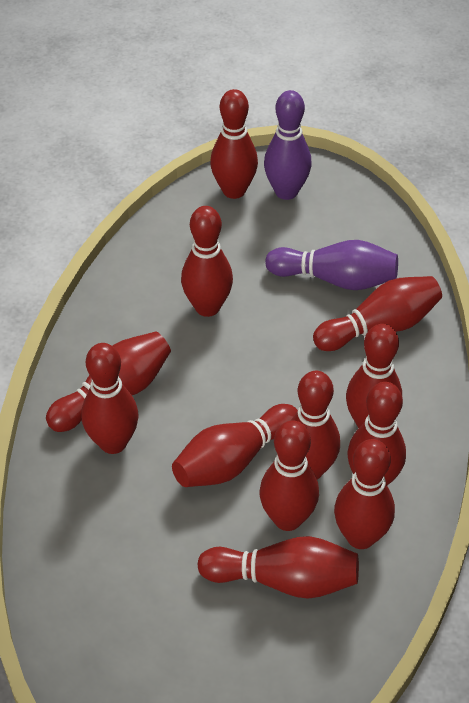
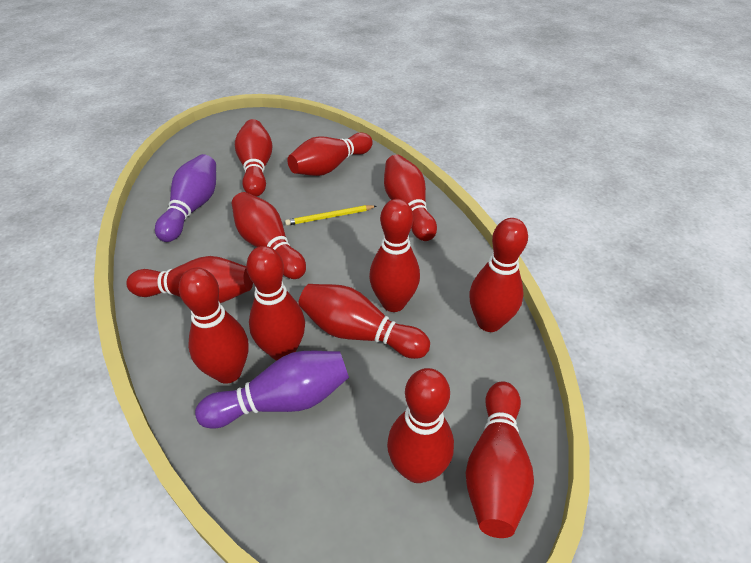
yellow pencil: 0 -> 1

